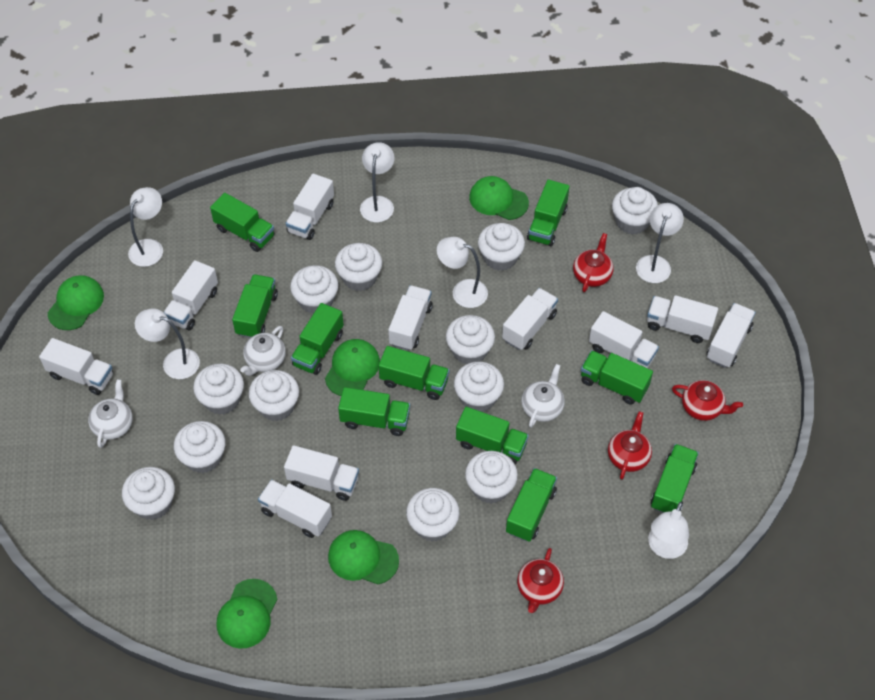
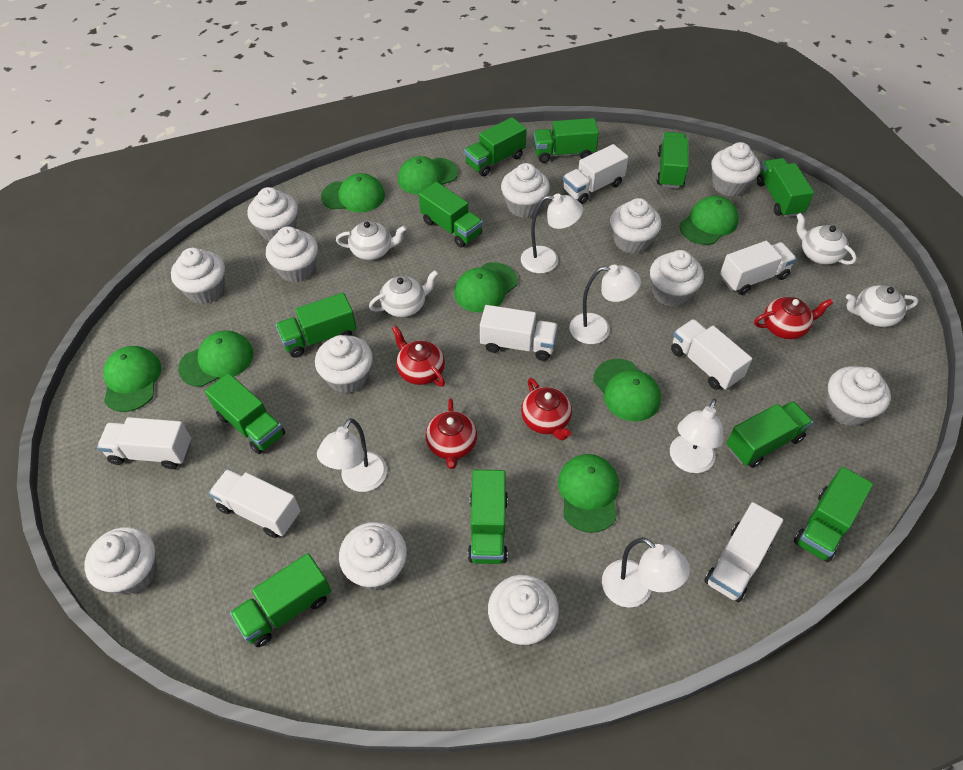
green cap: 5 -> 8
green truck: 10 -> 11
white lamp: 6 -> 5
white teapot: 3 -> 4
white truck: 10 -> 7

